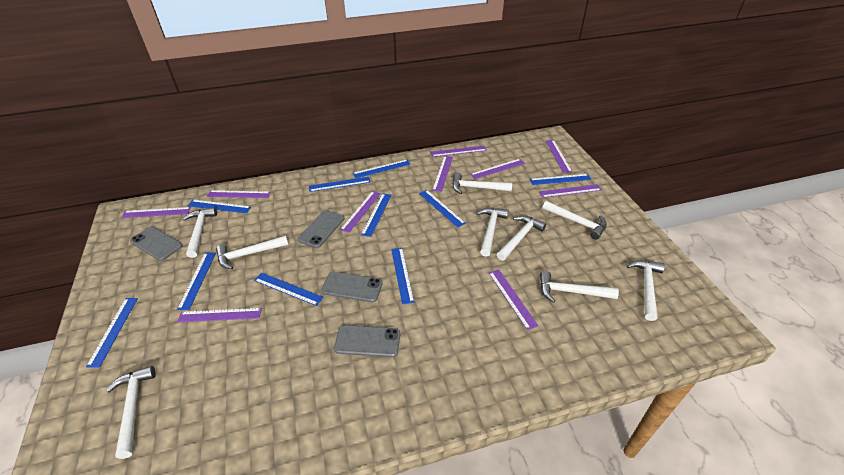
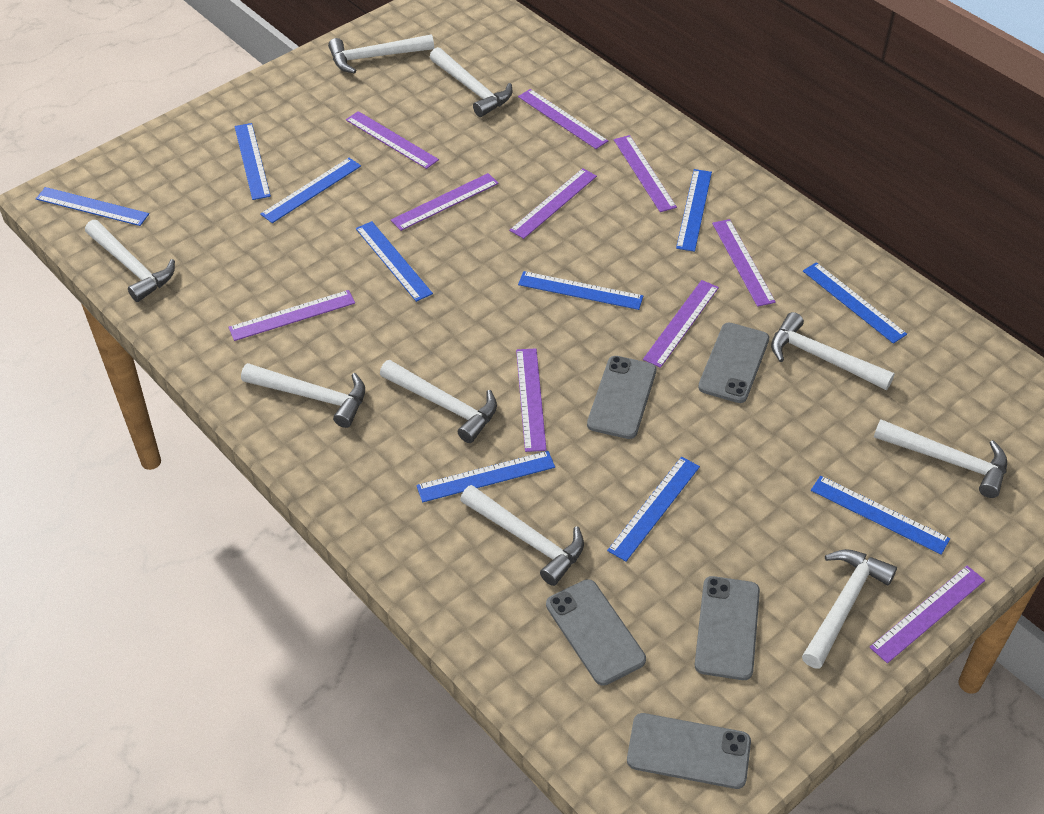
grey phone: 4 -> 5

